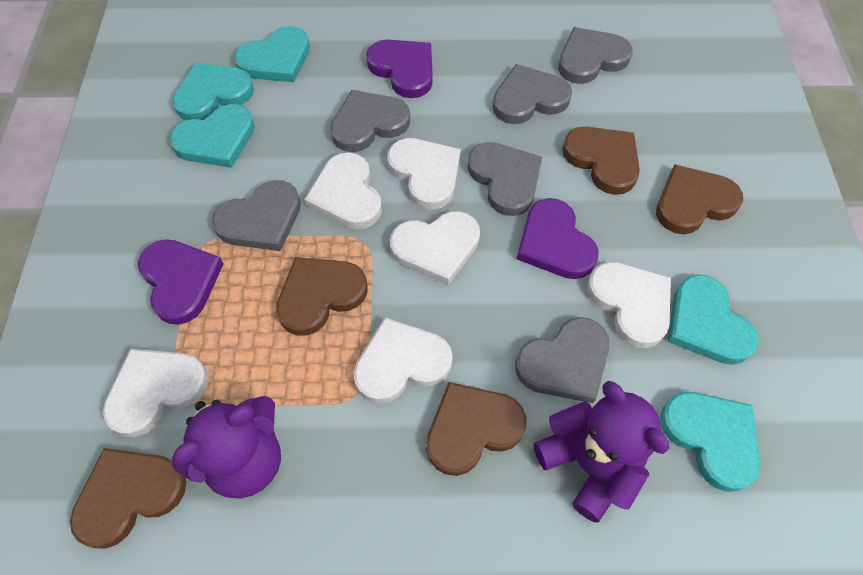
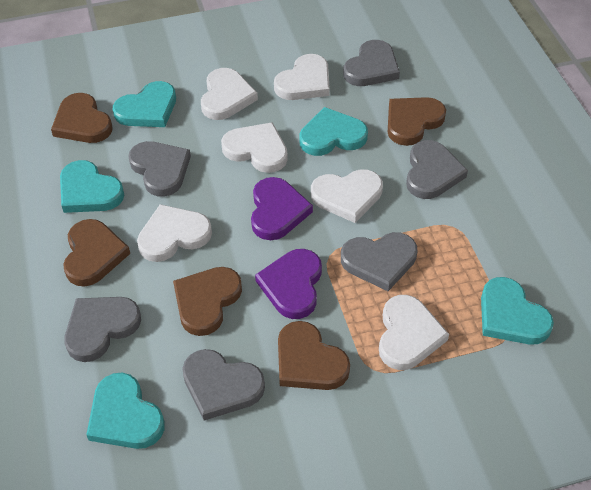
purple heart: 3 -> 2
purple teddy bear: 2 -> 0

